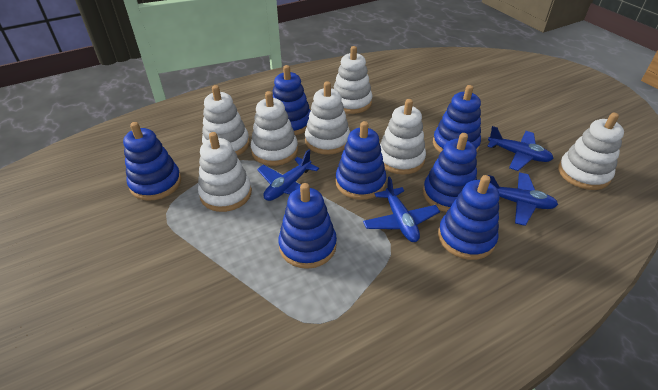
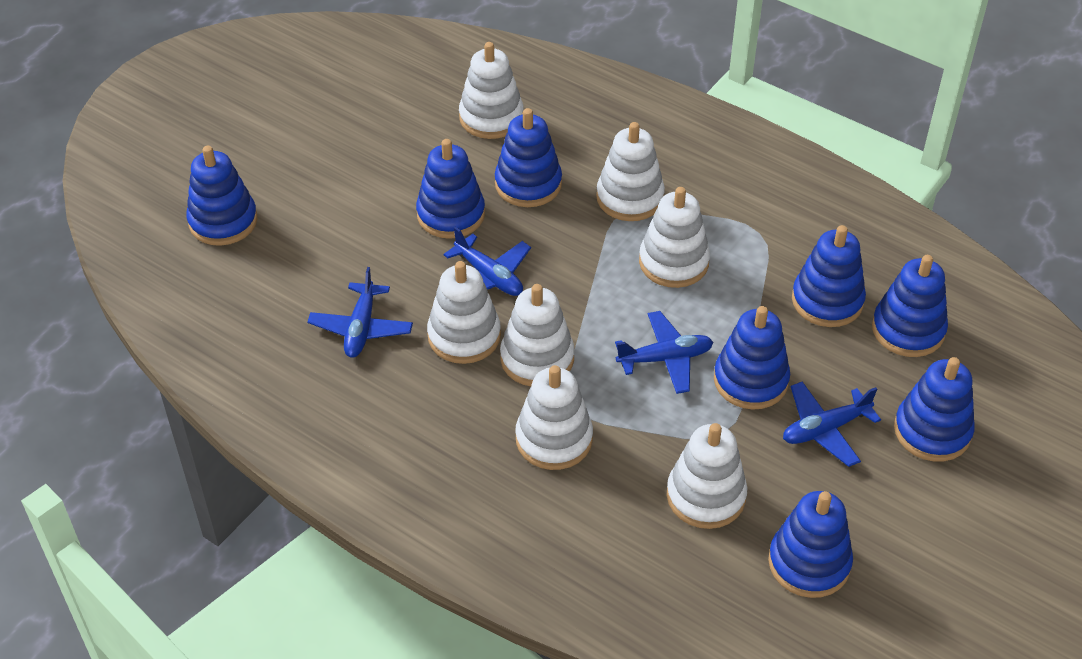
blue stacking toy: 7 -> 8

